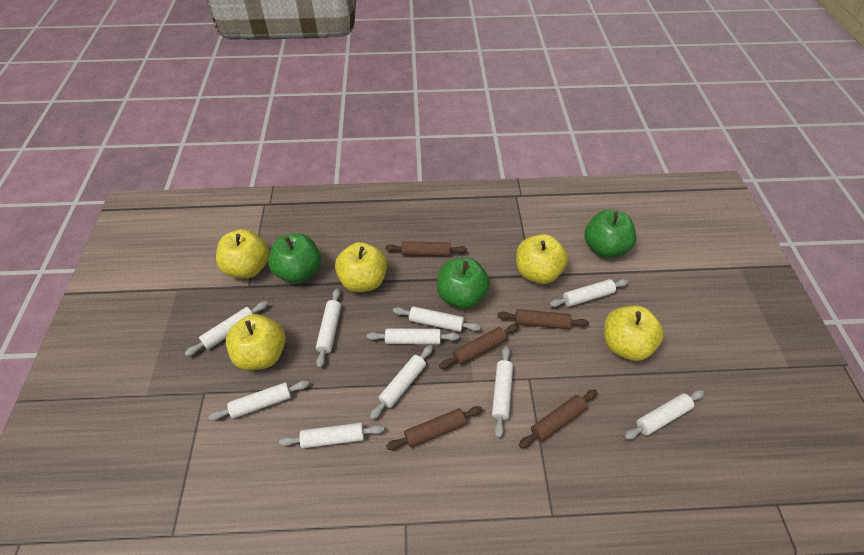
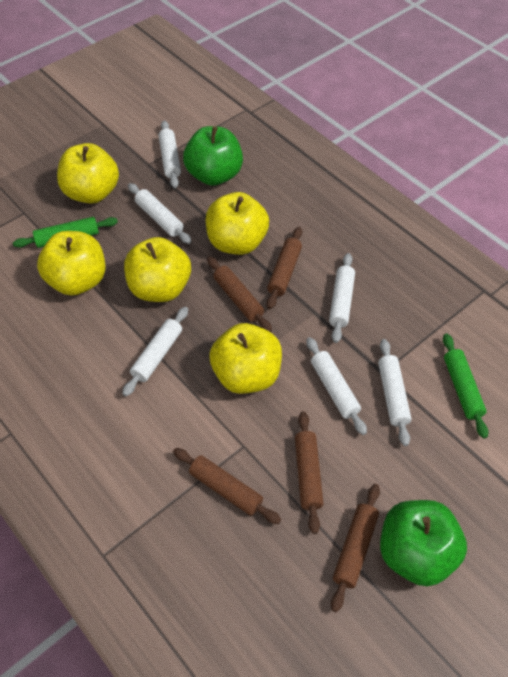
green apple: 3 -> 2
green rolling pin: 0 -> 2
white rolling pin: 10 -> 6

